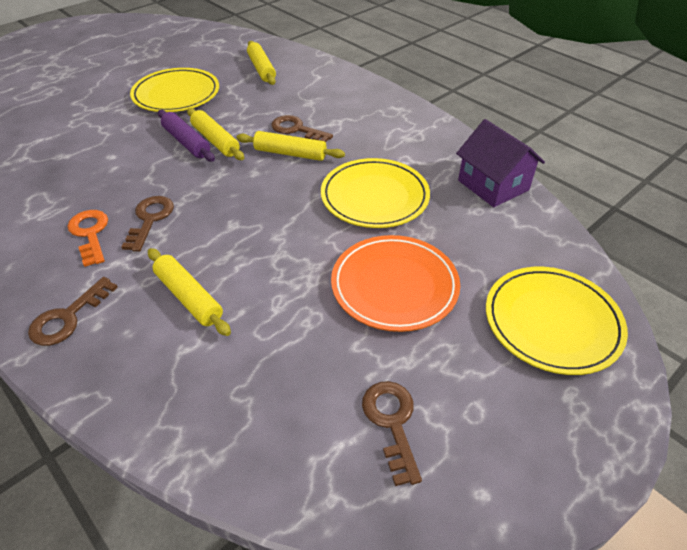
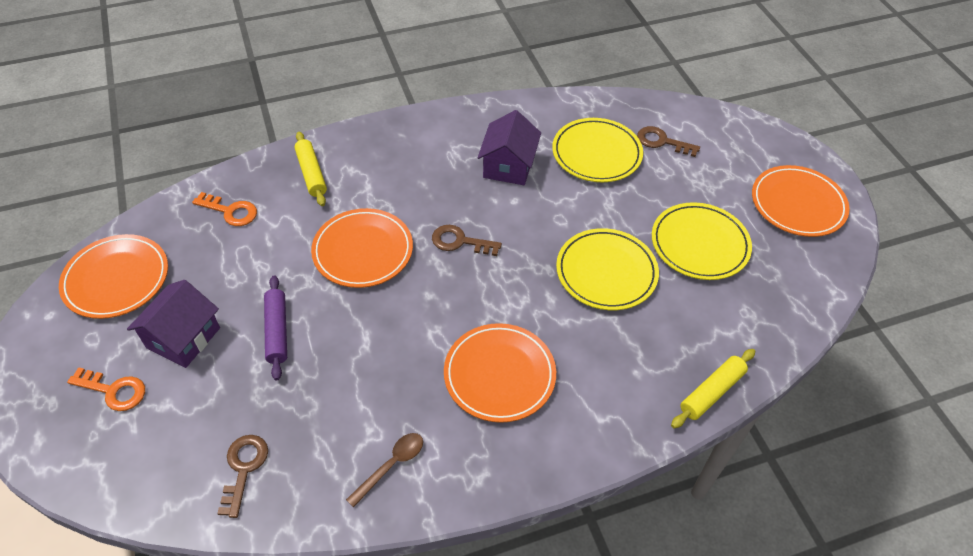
brown key: 4 -> 3
brown spoon: 0 -> 1
orange key: 1 -> 2
orange plate: 1 -> 4
purple house: 1 -> 2
yellow rolling pin: 4 -> 2

